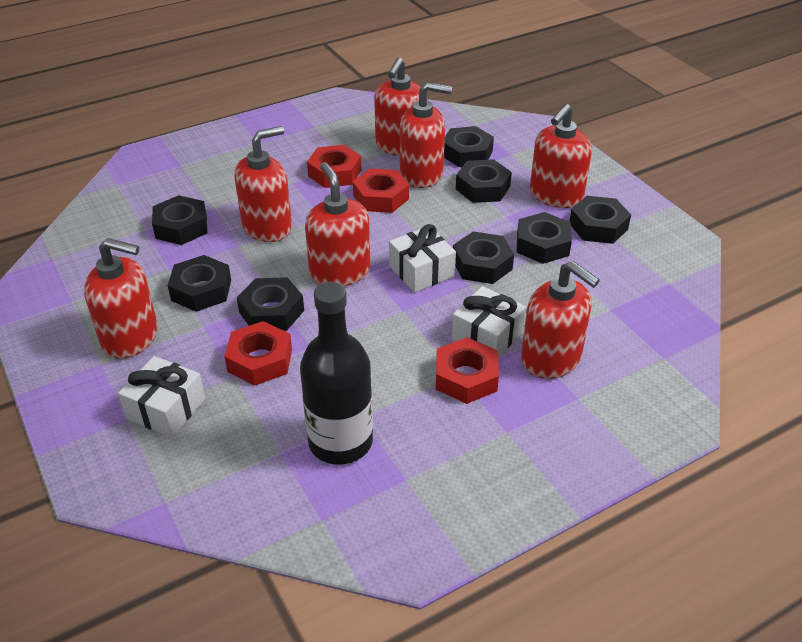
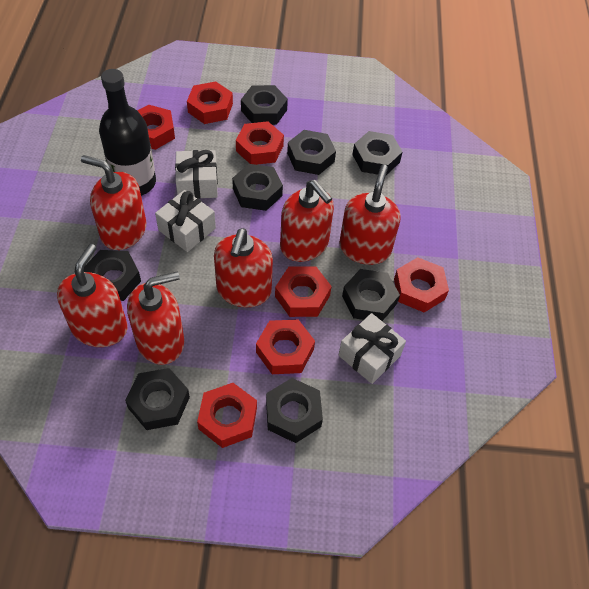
red nut: 4 -> 7
red soap dispenser: 7 -> 6

